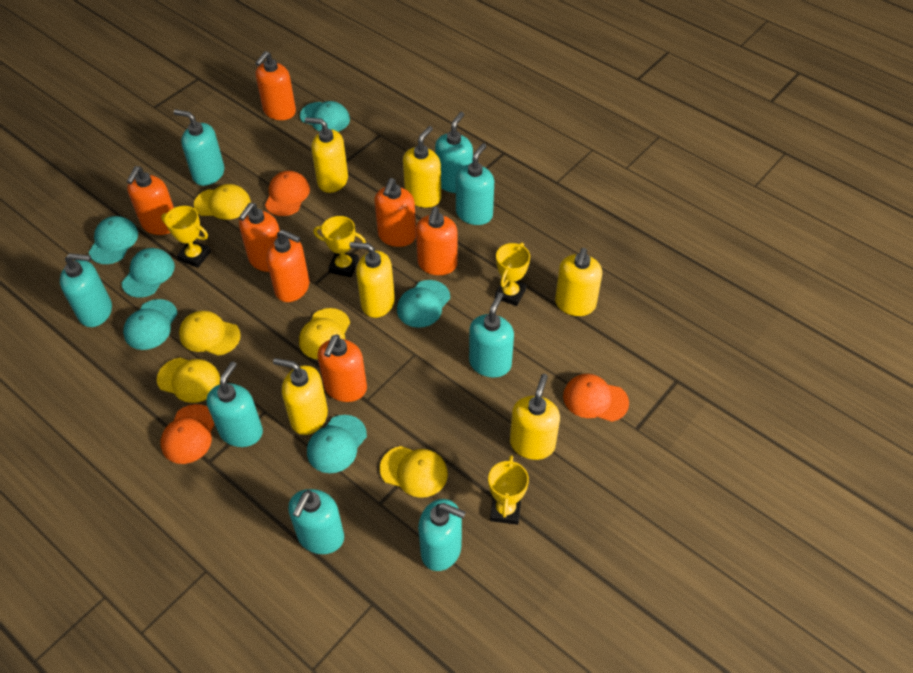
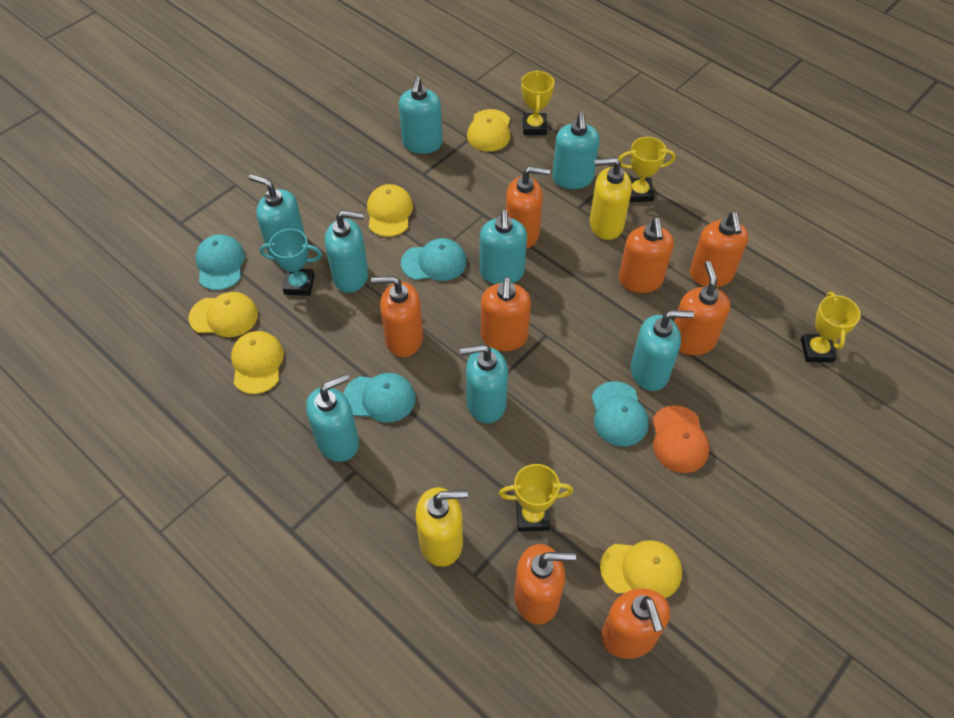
orange cap: 3 -> 1
orange soap dispenser: 7 -> 8
turquoise cap: 6 -> 4
turquoise trophy: 0 -> 1
yellow soap dispenser: 6 -> 2

